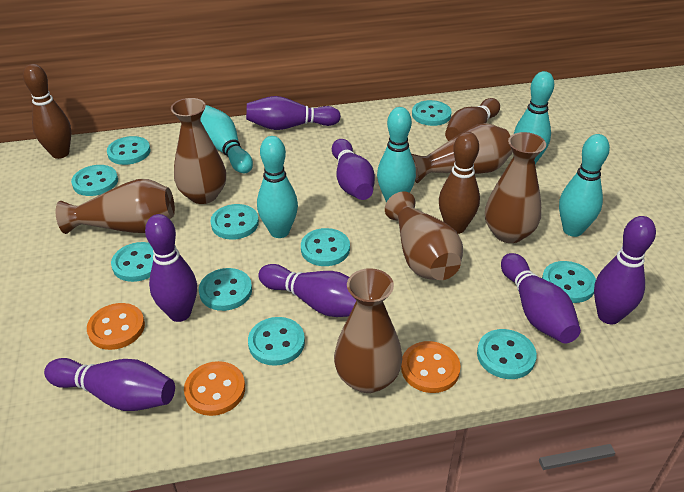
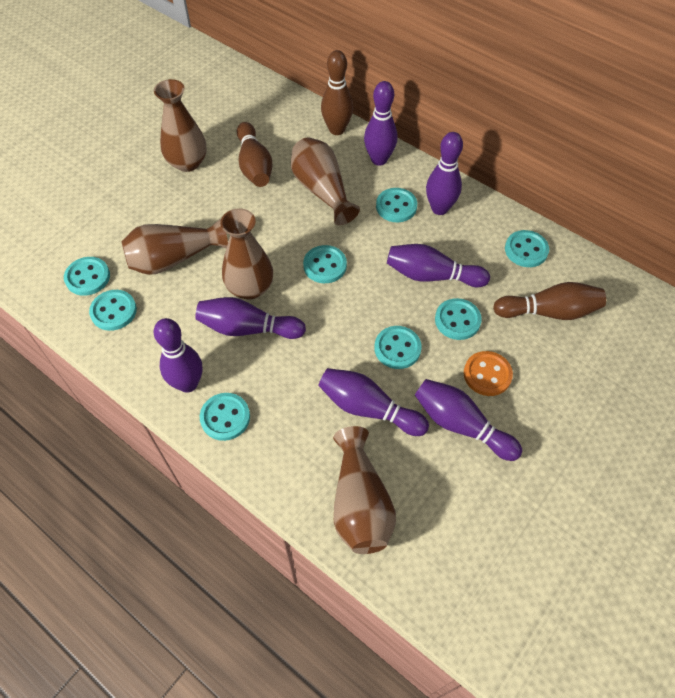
brown vase: 6 -> 5
orange button: 3 -> 1
turquoise bowling pin: 5 -> 0
turquoise button: 10 -> 8

